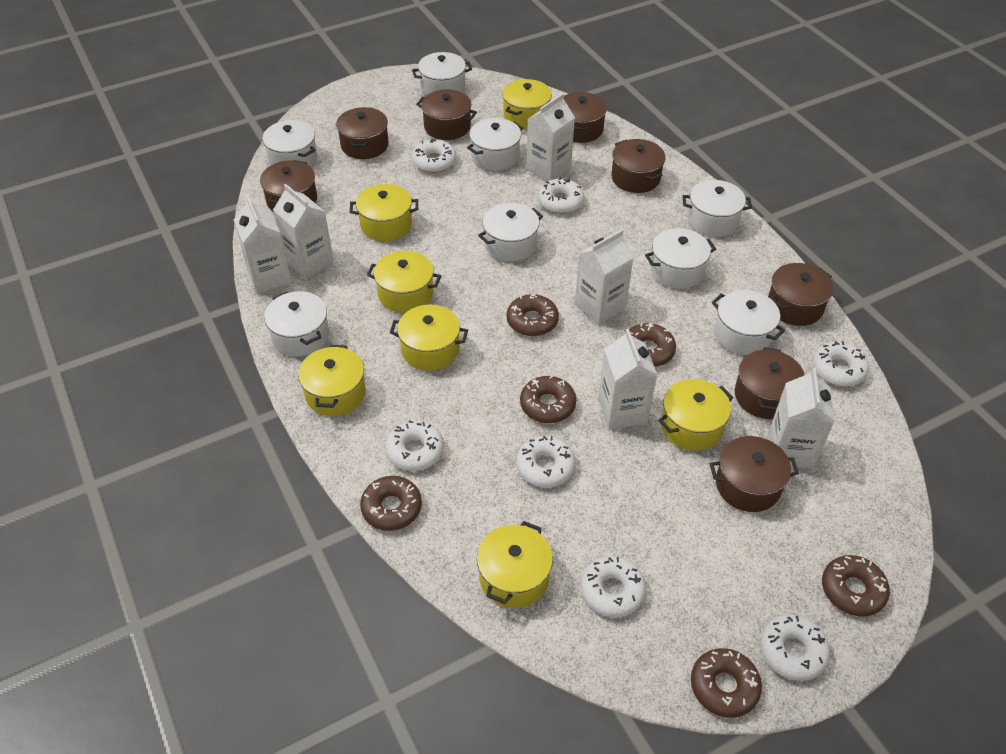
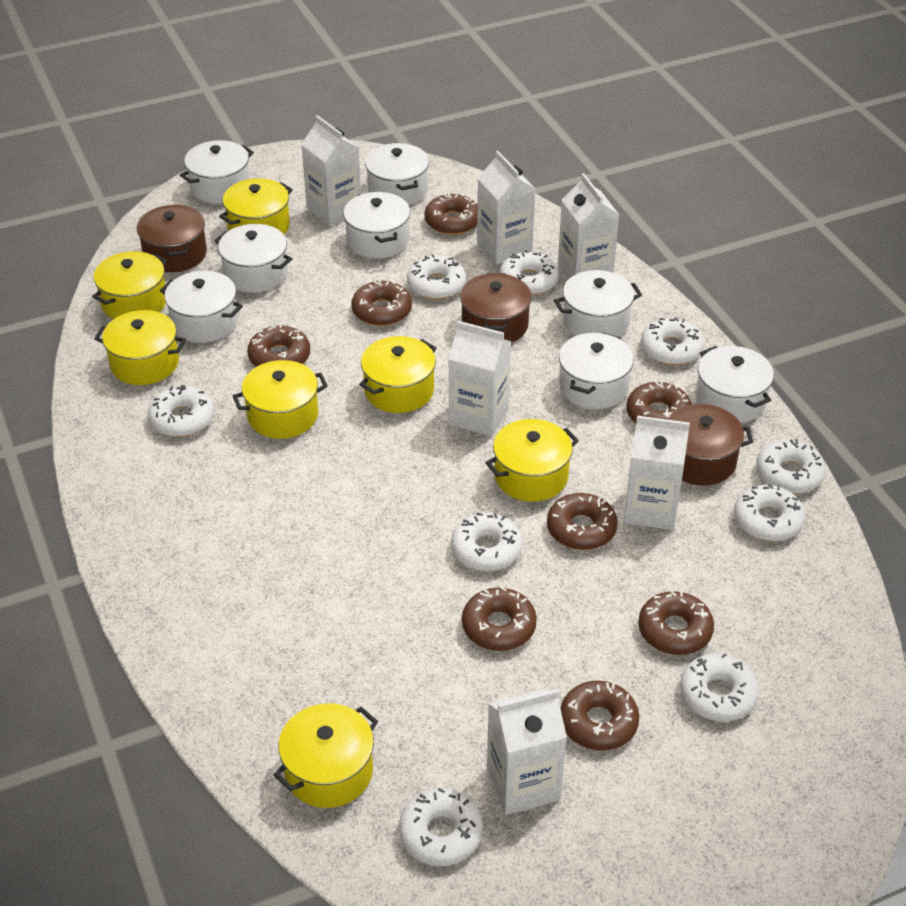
brown donut: 6 -> 8
brown pot: 8 -> 3
white donut: 7 -> 9

